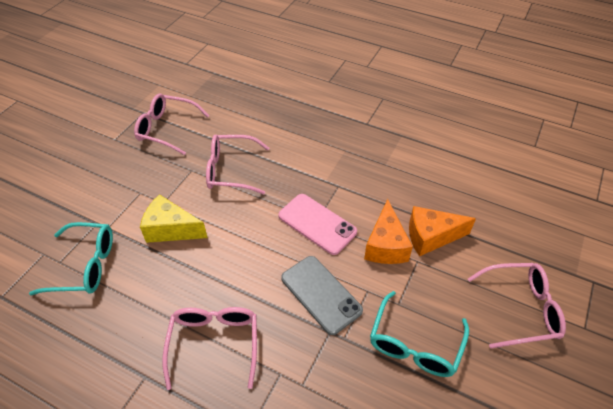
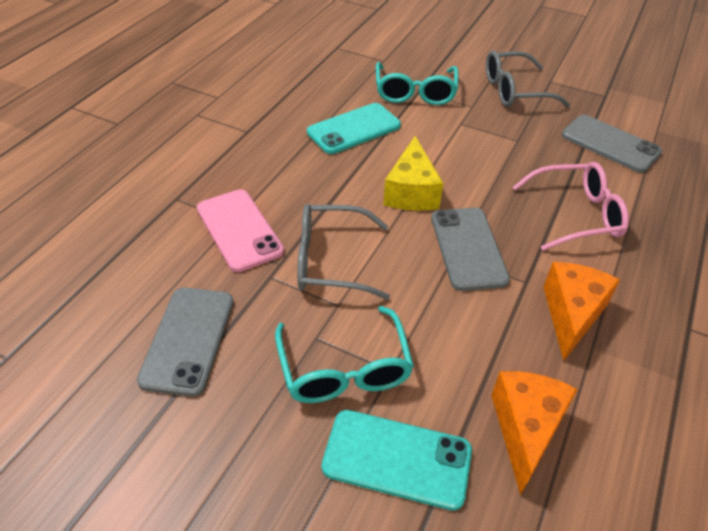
grey glasses: 0 -> 2
grey phone: 1 -> 3
pink glasses: 4 -> 1
turquoise phone: 0 -> 2

